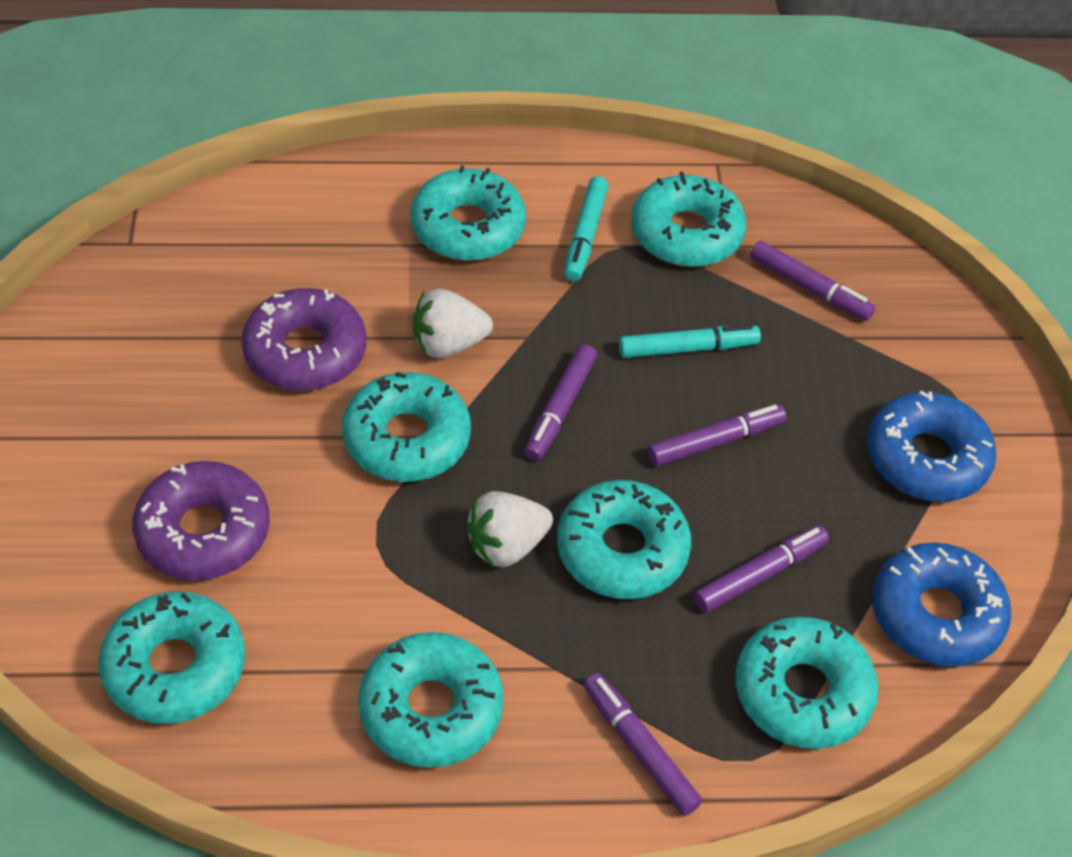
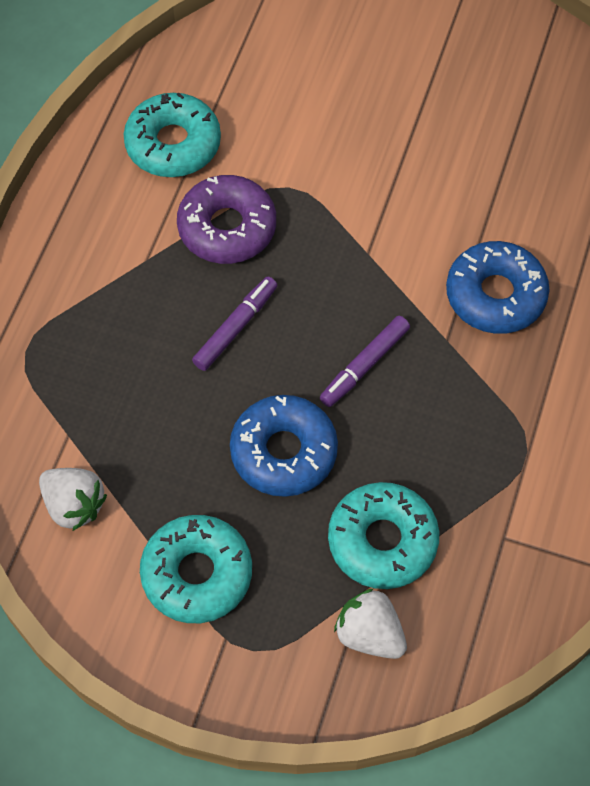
purple donut: 2 -> 1
purple marker: 5 -> 2
turquoise donut: 7 -> 3
turquoise marker: 2 -> 0

